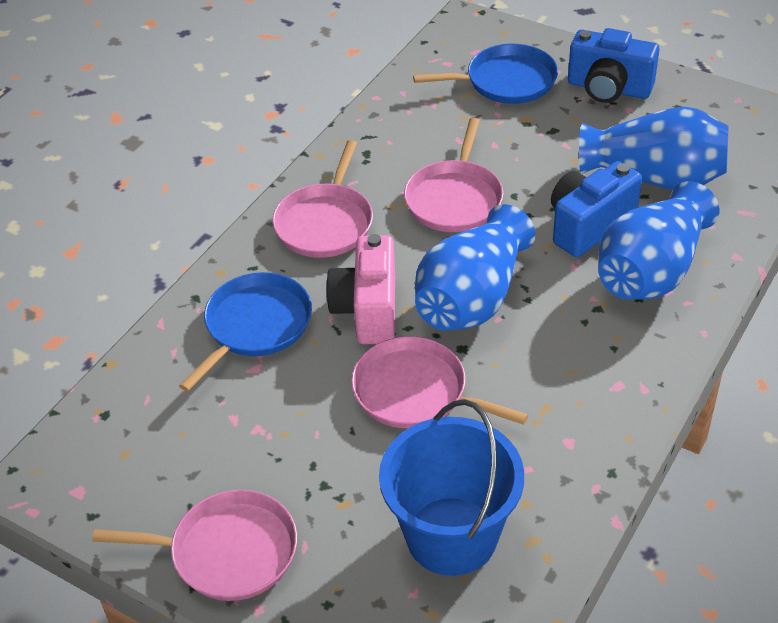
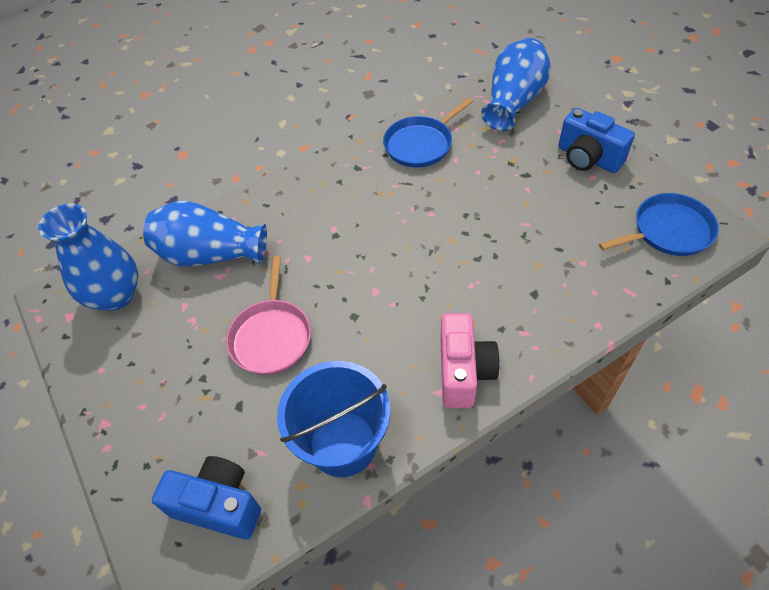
pink pan: 4 -> 1

